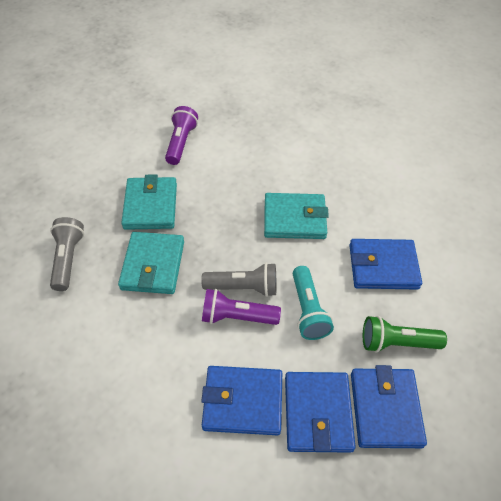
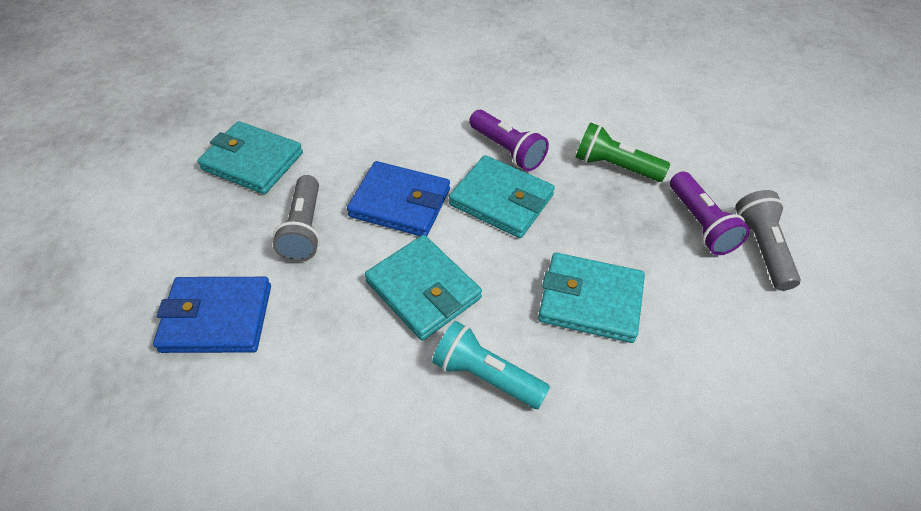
blue wallet: 4 -> 2
turquoise wallet: 3 -> 4

